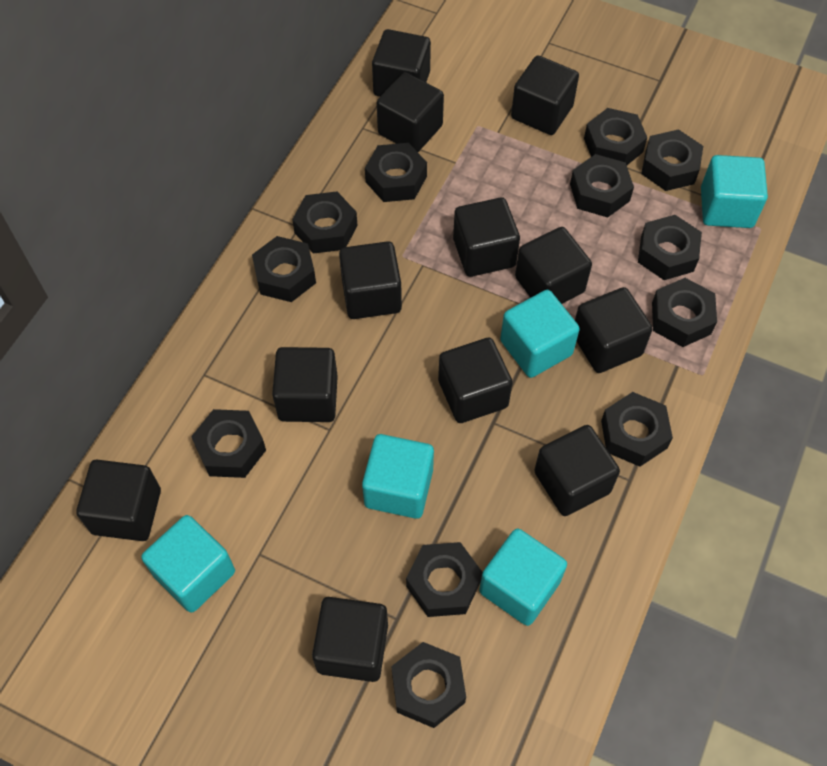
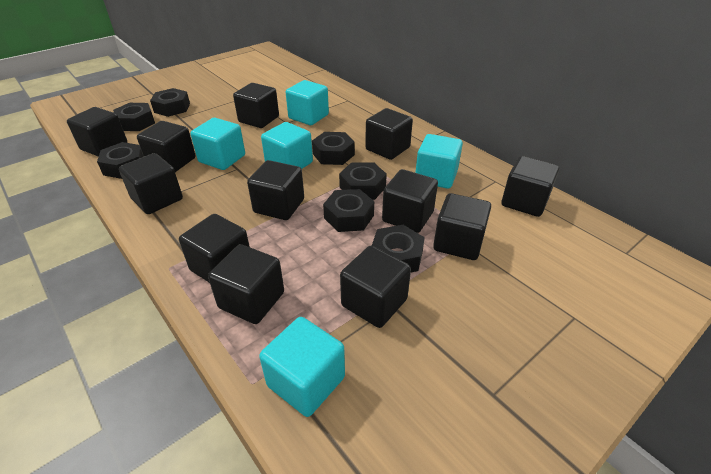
black nut: 12 -> 7

